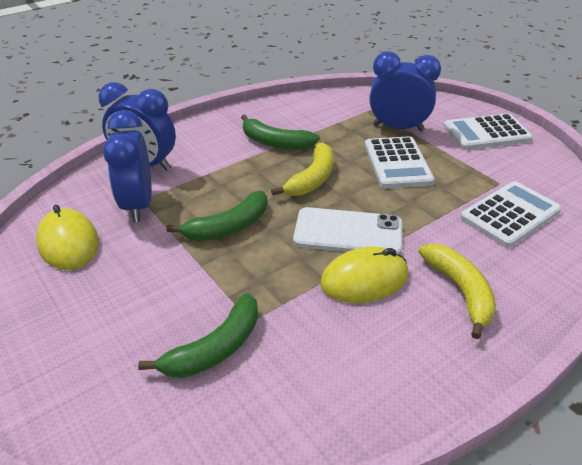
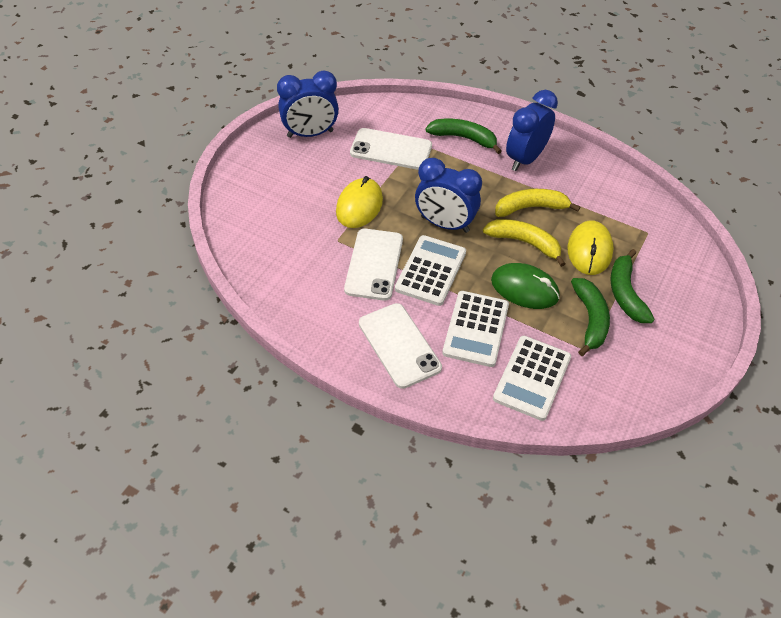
green mouse: 0 -> 1
white phone: 1 -> 3

